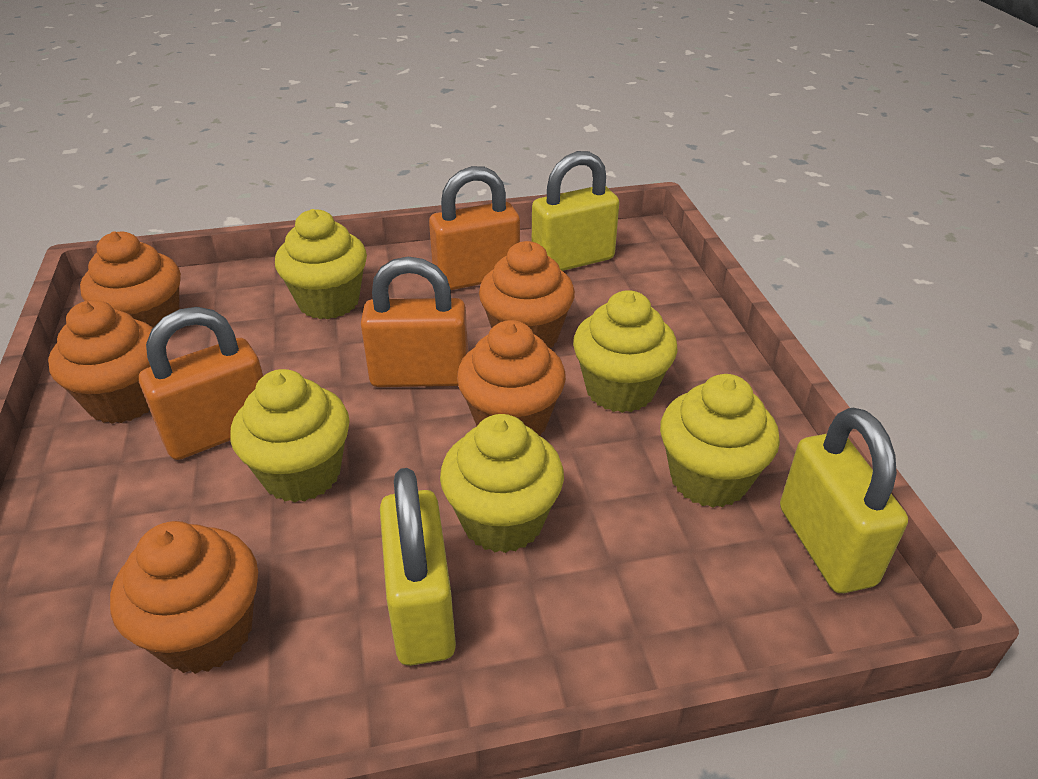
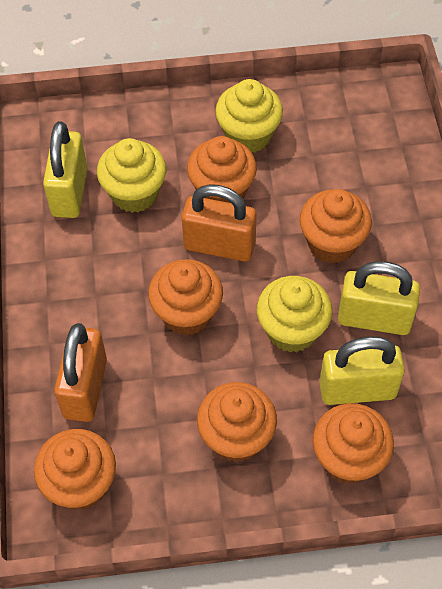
orange cupcake: 5 -> 6
orange padlock: 3 -> 2
yellow cupcake: 5 -> 3

